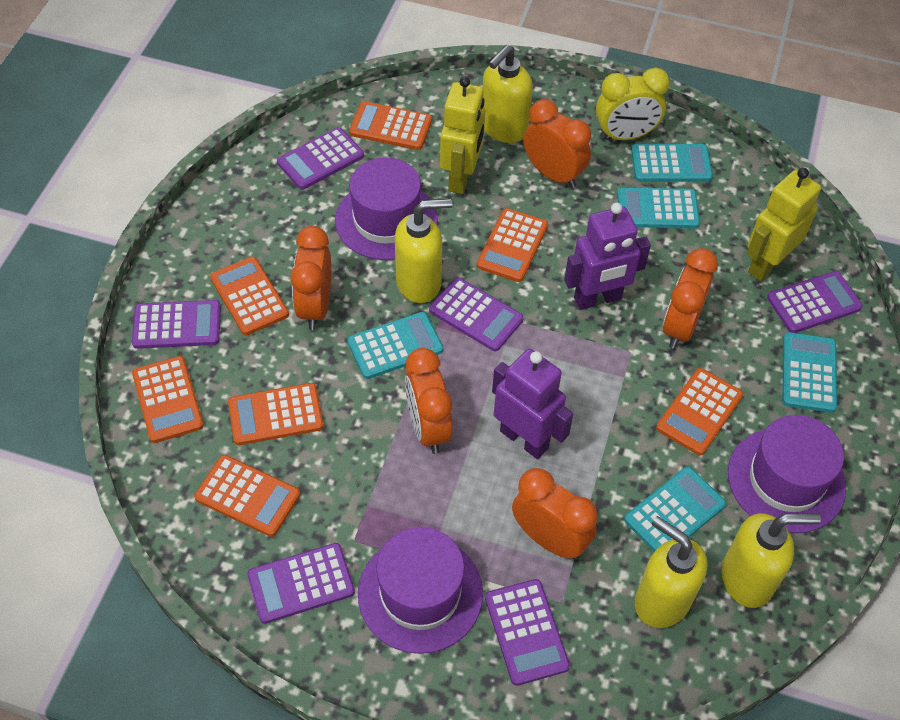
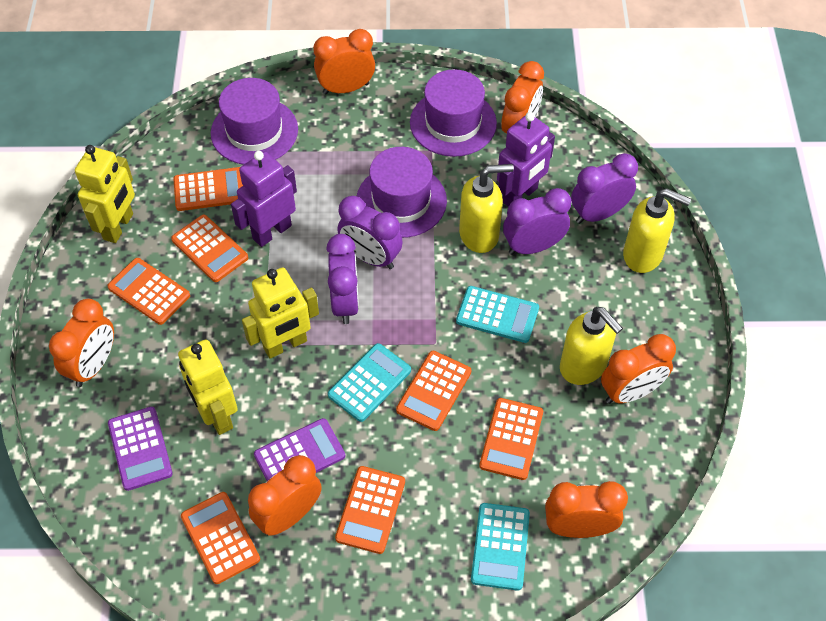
orange clock: 5 -> 6
purple calculator: 6 -> 2
purple clock: 0 -> 4
turquoise calculator: 5 -> 3
yellow clock: 1 -> 0
yellow robot: 2 -> 3
yellow soap dispenser: 4 -> 3

